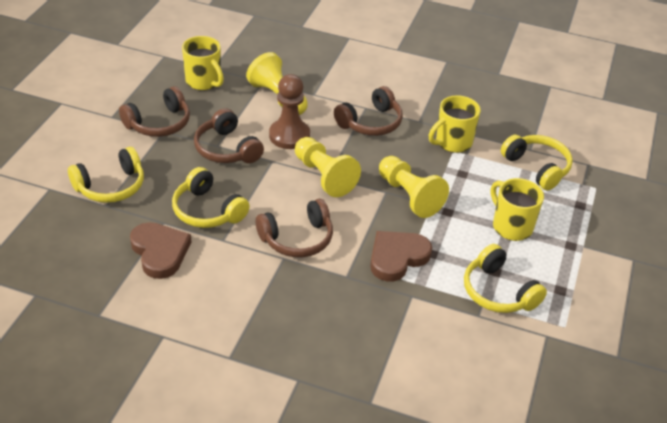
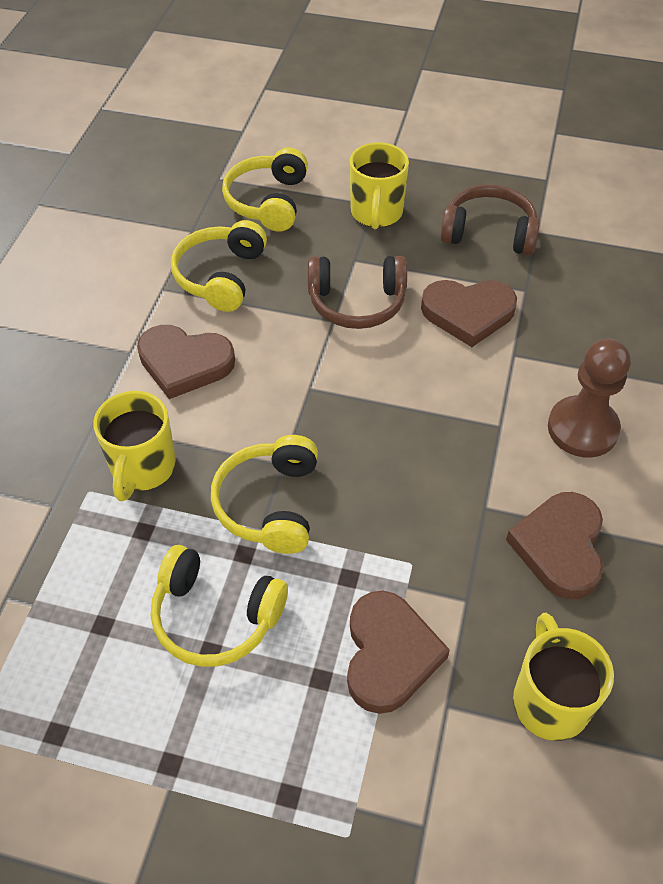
brown headphones: 4 -> 2
brown heart: 2 -> 4
yellow pawn: 3 -> 0

